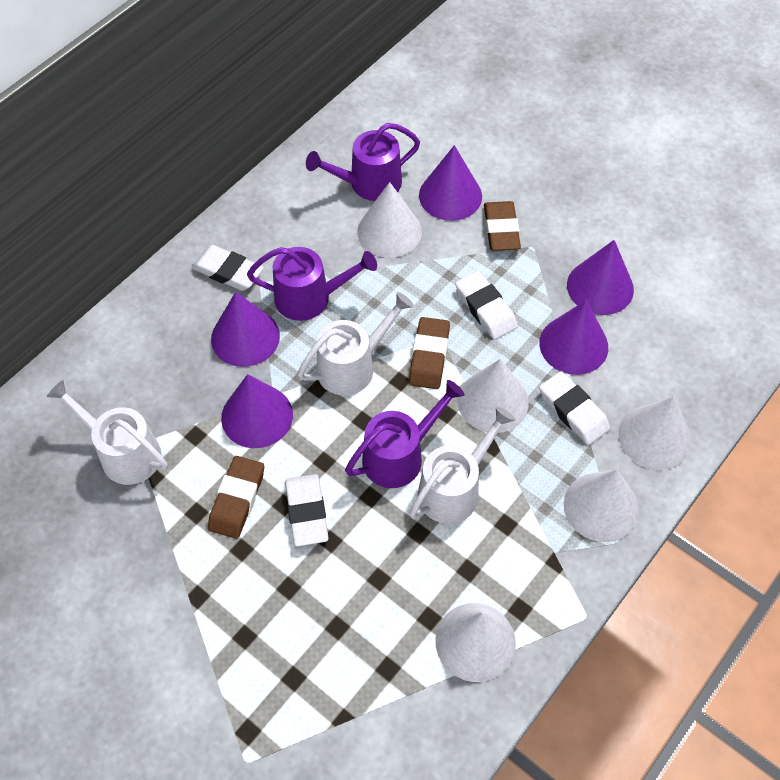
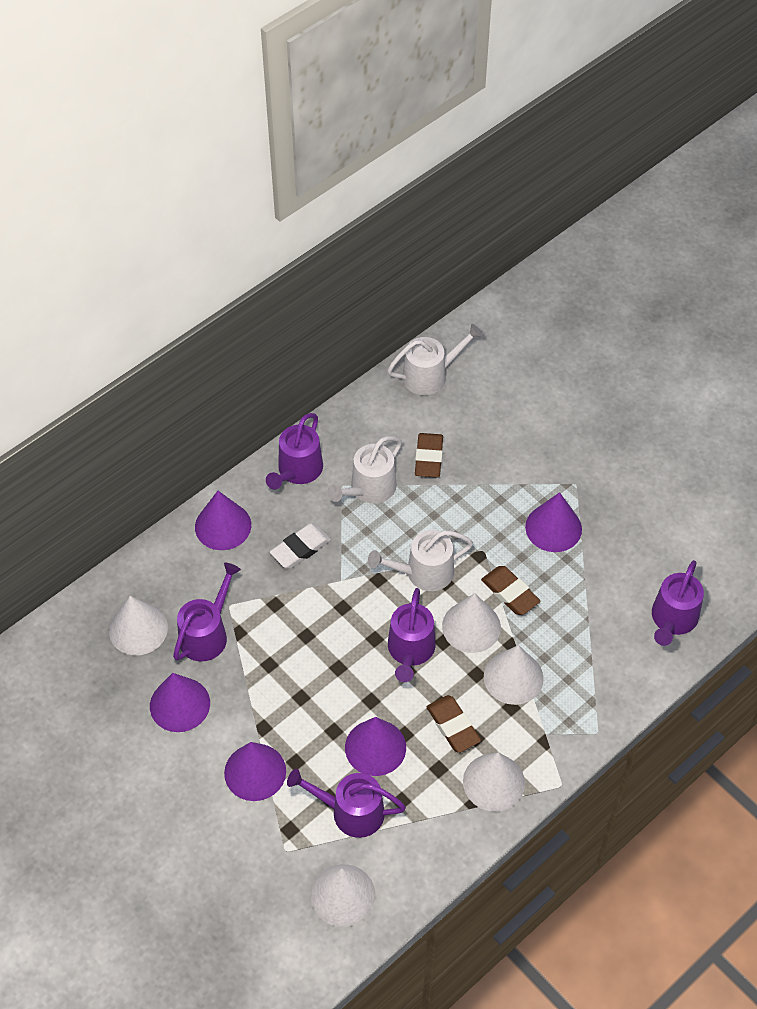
purple watering can: 3 -> 5
white eraser: 4 -> 1

